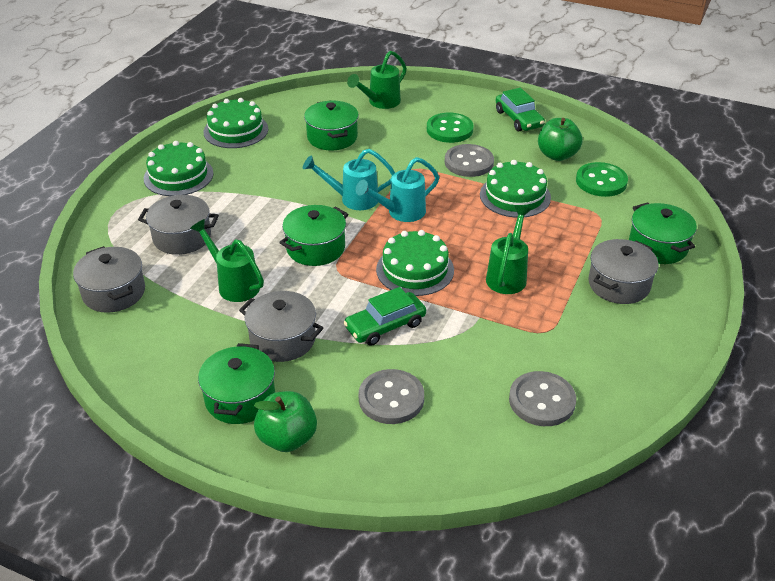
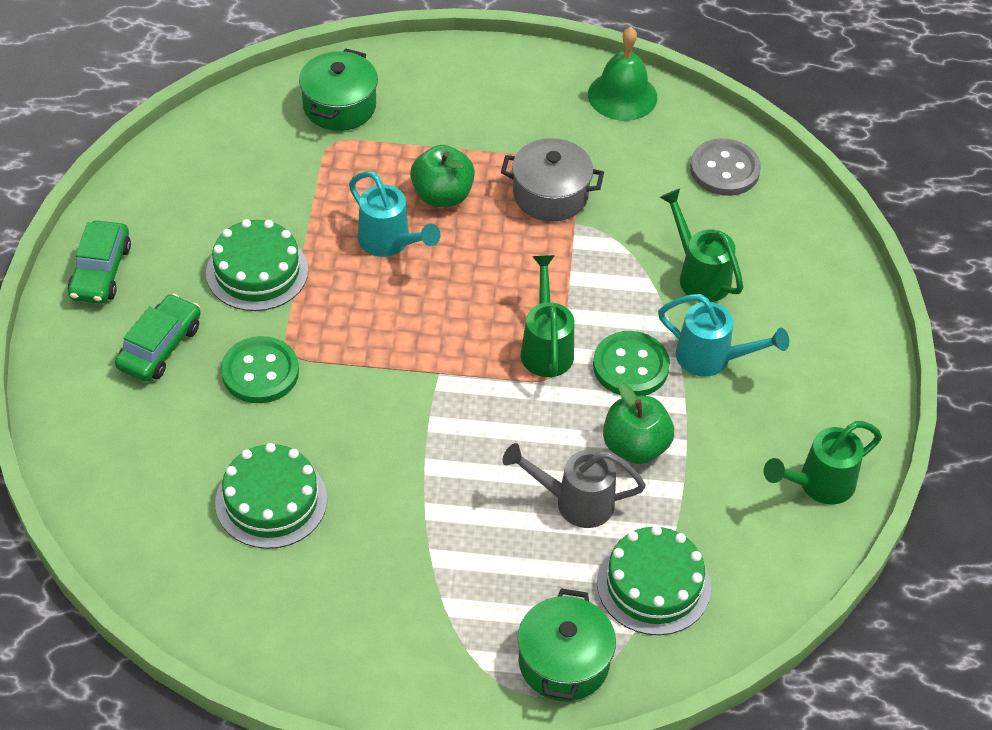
green bell: 0 -> 1
green cake: 4 -> 3
green pot: 4 -> 2
grey button: 3 -> 1
grey pot: 4 -> 1
grey watering can: 0 -> 1

